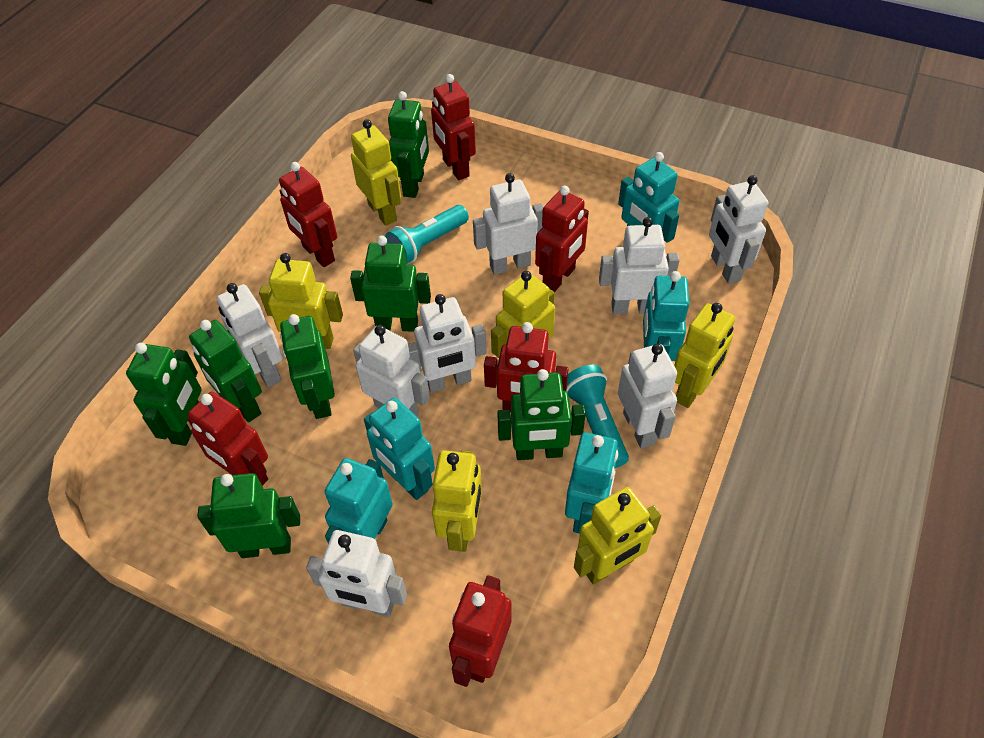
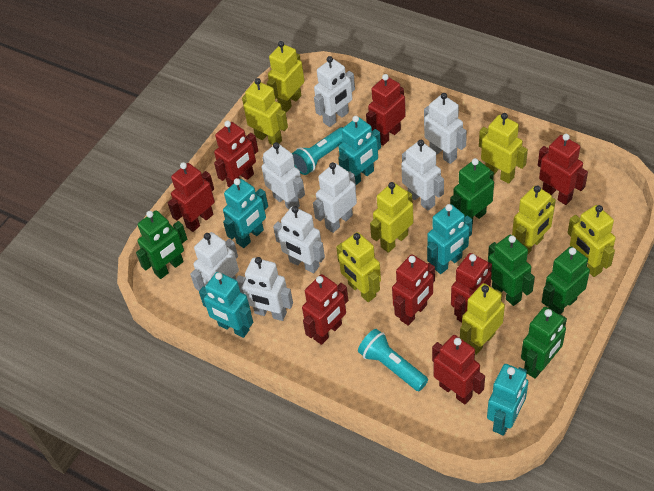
green robot: 7 -> 5
red robot: 6 -> 8
yellow robot: 6 -> 8

